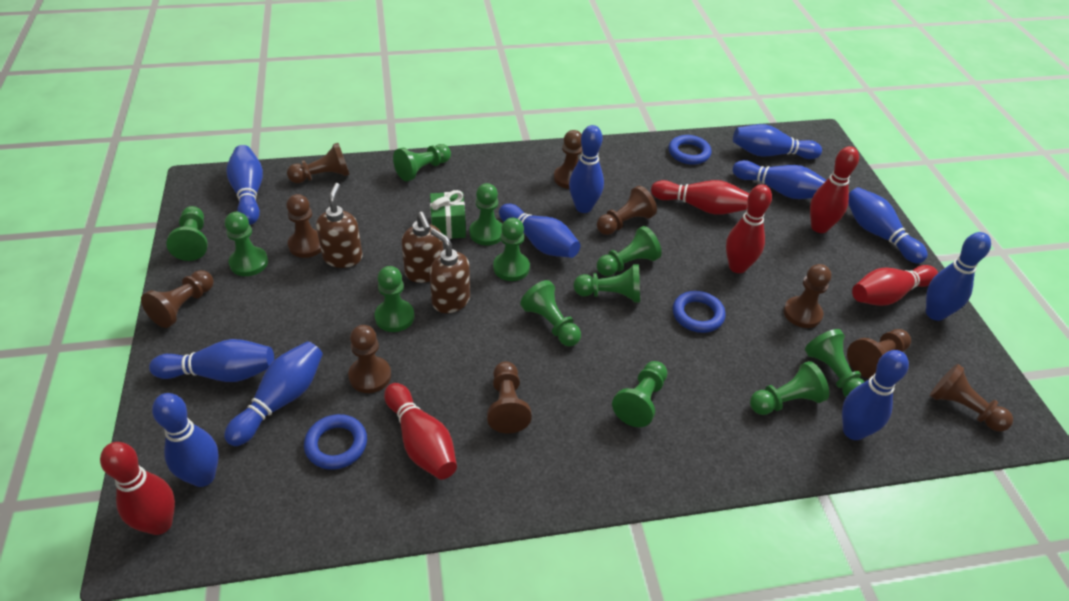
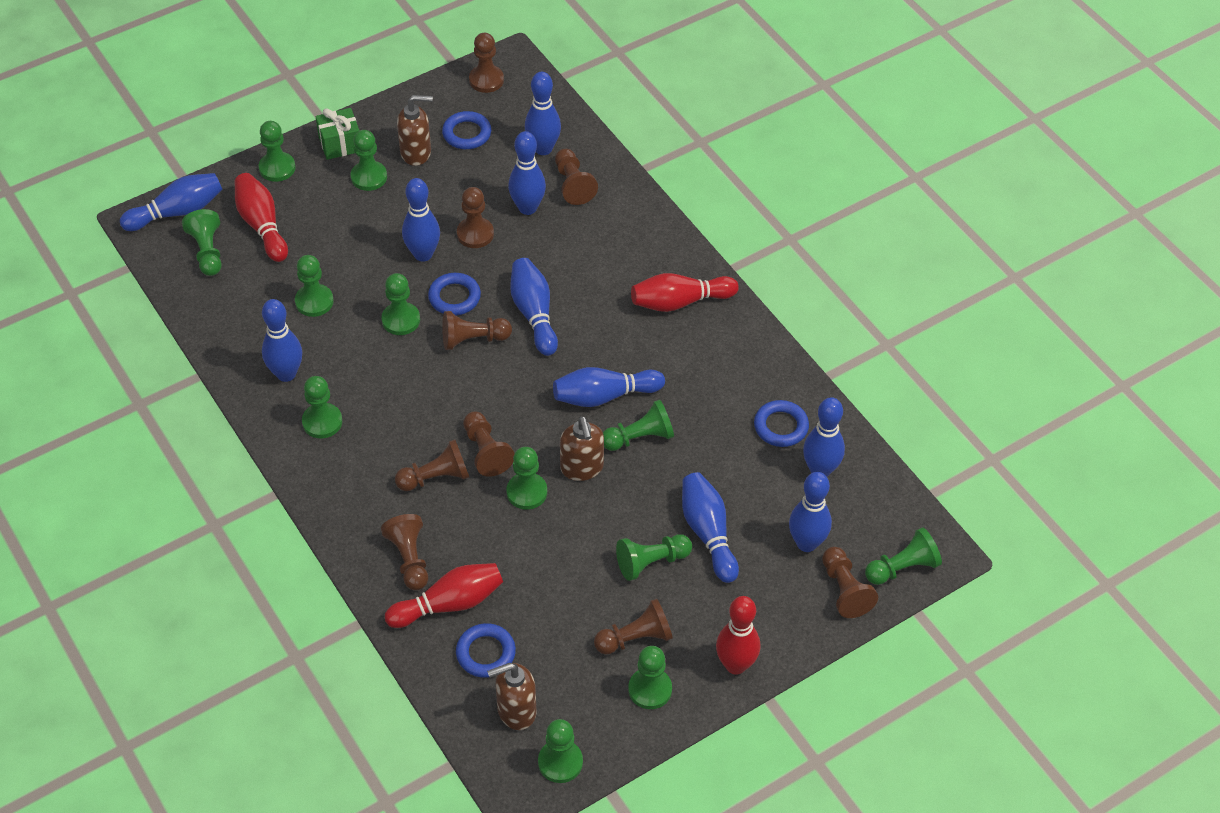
blue bowling pin: 11 -> 10
blue ring: 3 -> 4
brown pawn: 10 -> 9
red bowling pin: 6 -> 4

